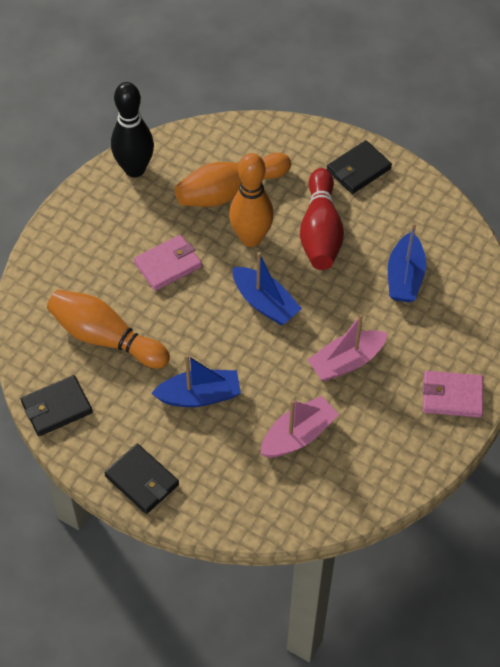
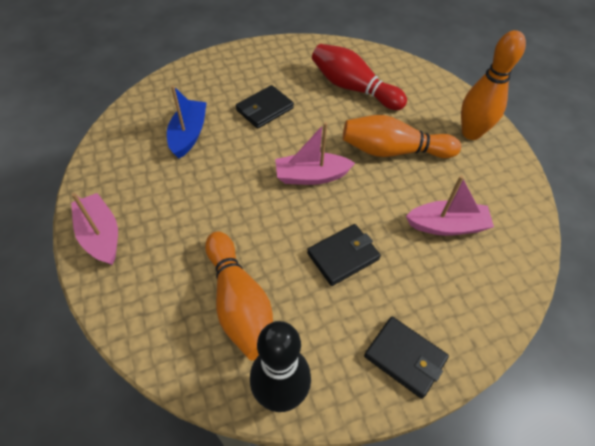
blue boat: 3 -> 1
pink boat: 2 -> 3
pink wallet: 2 -> 0

